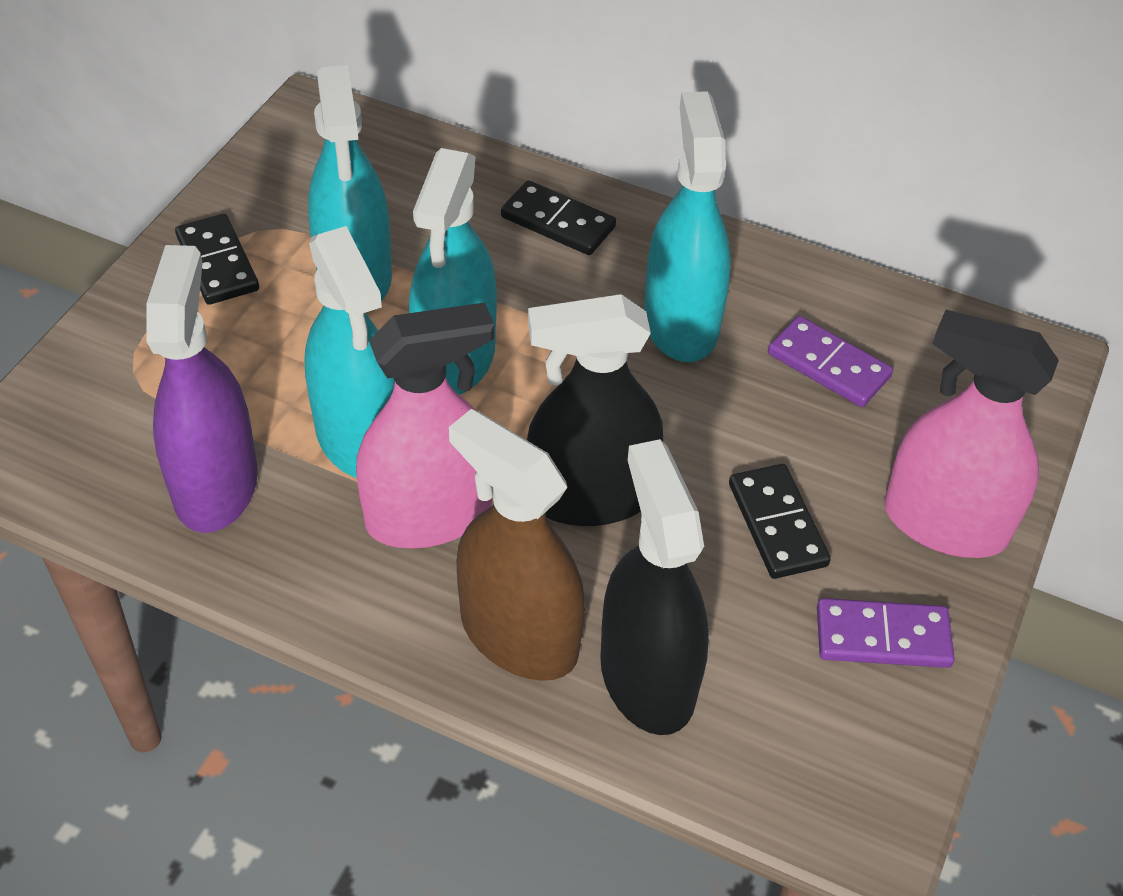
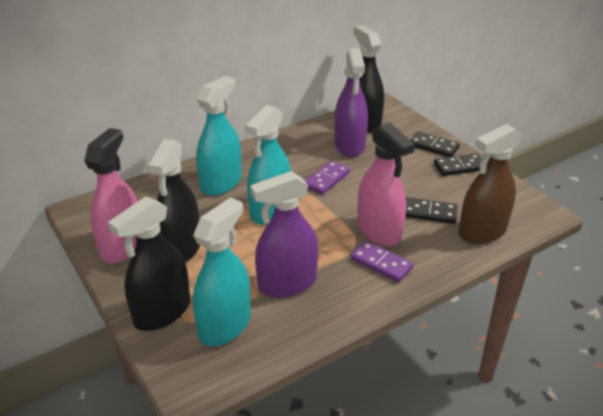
black spray bottle: 2 -> 3
purple spray bottle: 1 -> 2
turquoise spray bottle: 4 -> 3

